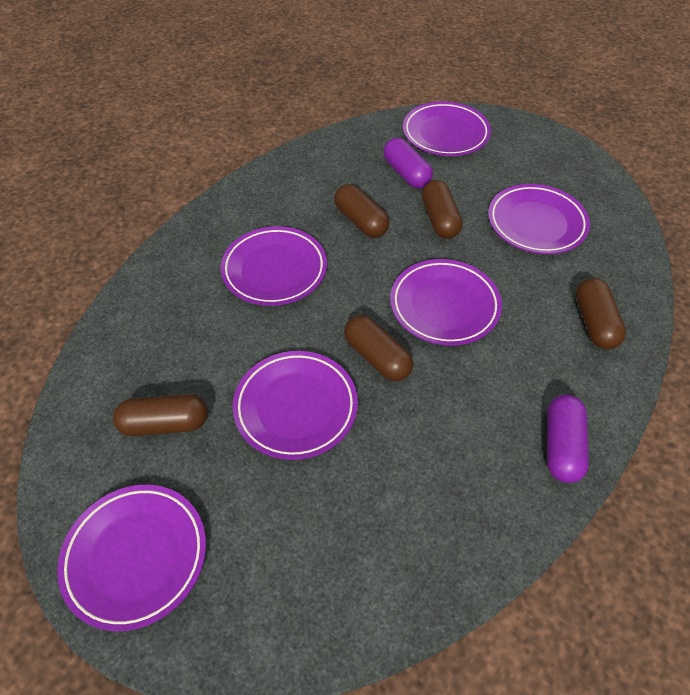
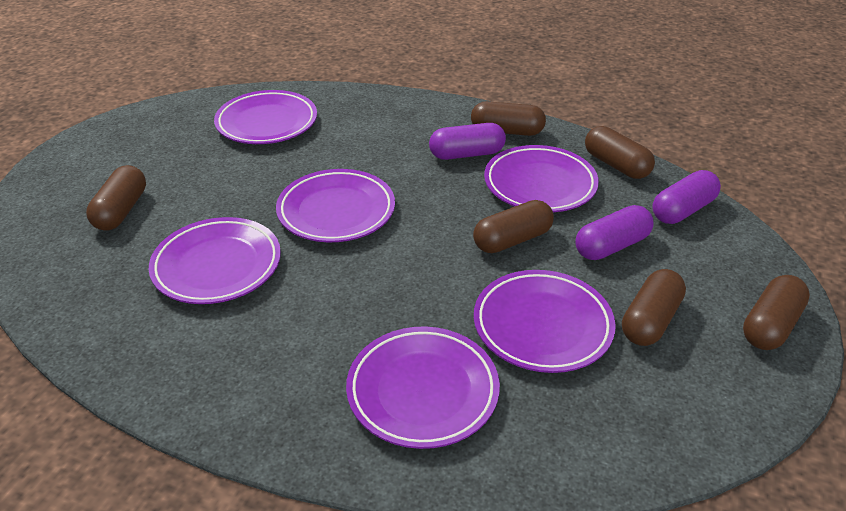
brown capsule: 5 -> 6
purple capsule: 2 -> 3

